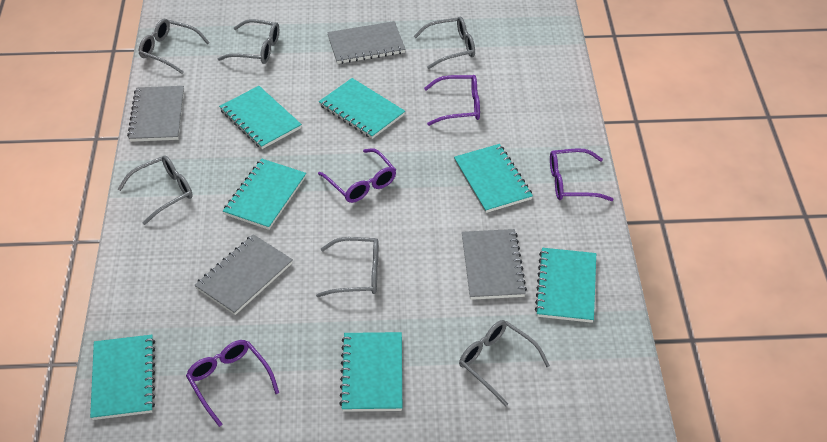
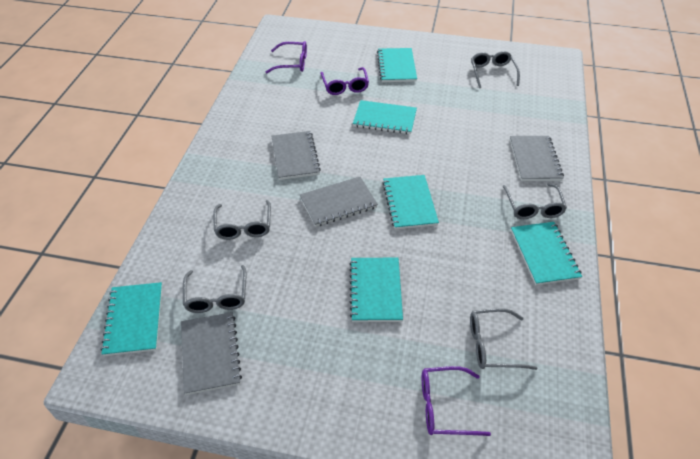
grey glasses: 6 -> 5
purple glasses: 4 -> 3
turquoise notebook: 7 -> 6

